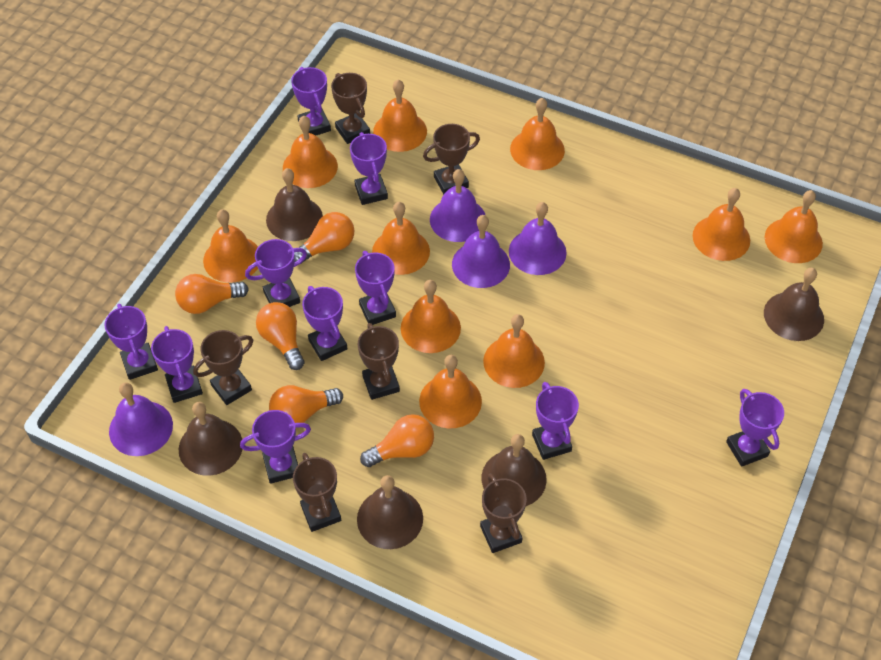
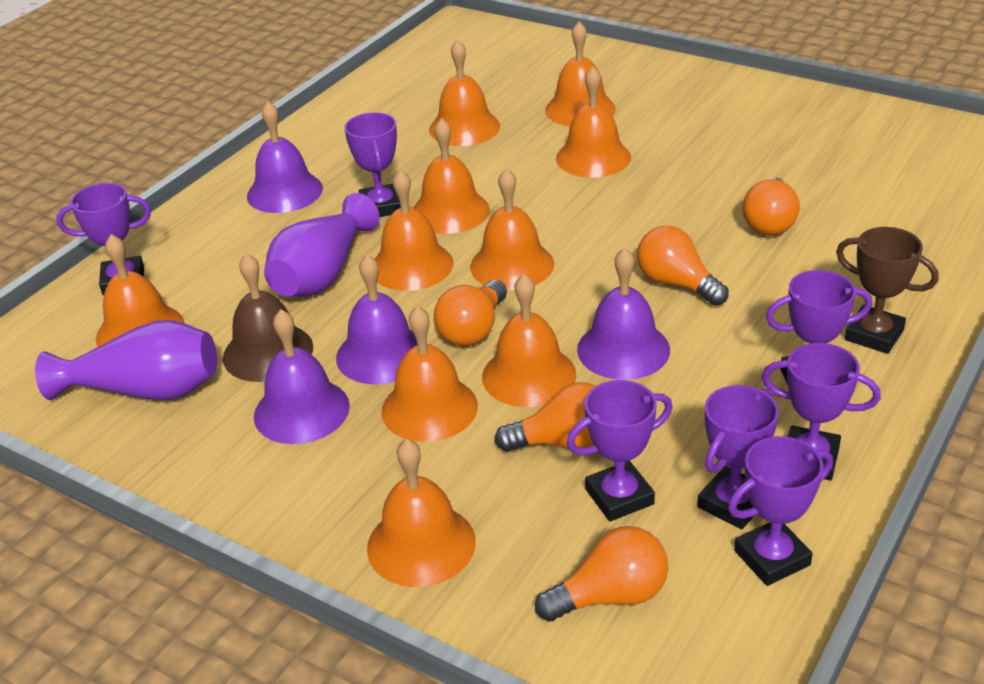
brown bell: 5 -> 1
brown trophy: 6 -> 1
purple trophy: 10 -> 7
purple vase: 0 -> 2

